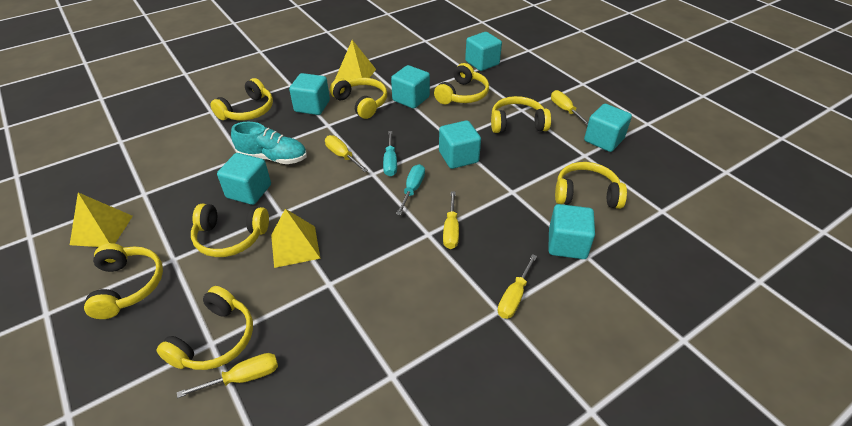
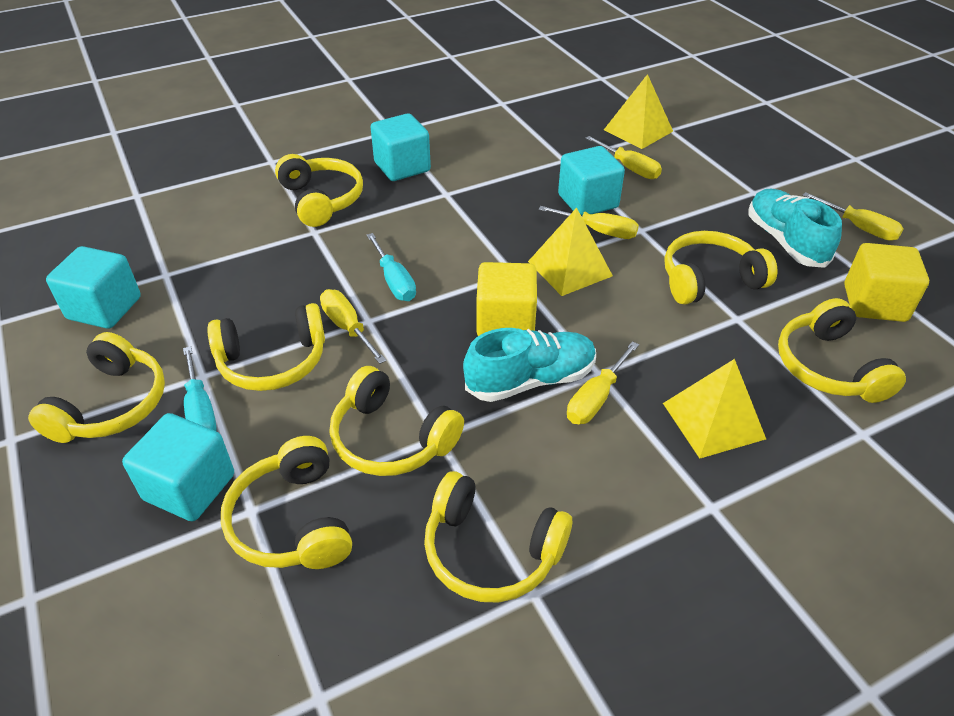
turquoise cube: 7 -> 4
turquoise shoe: 1 -> 2
yellow cube: 0 -> 2

